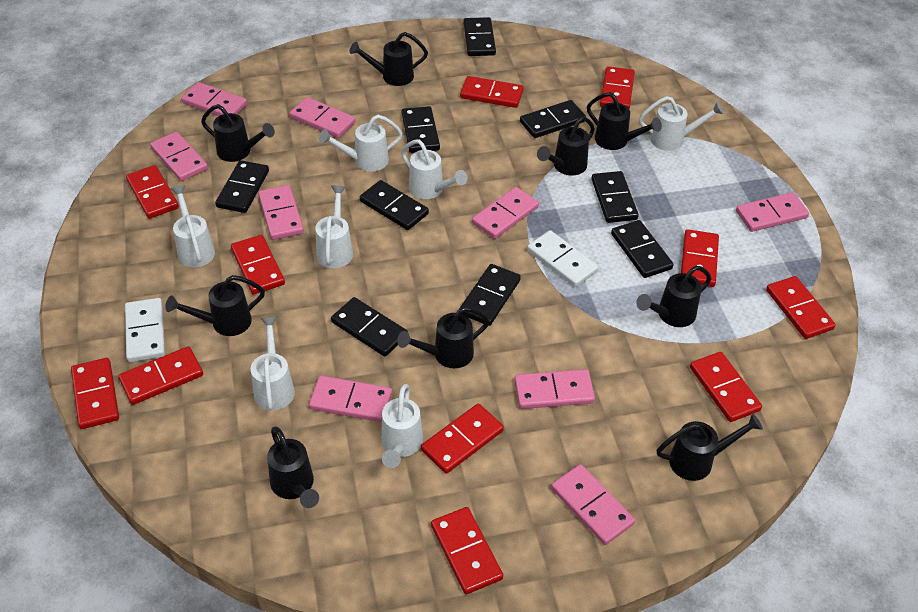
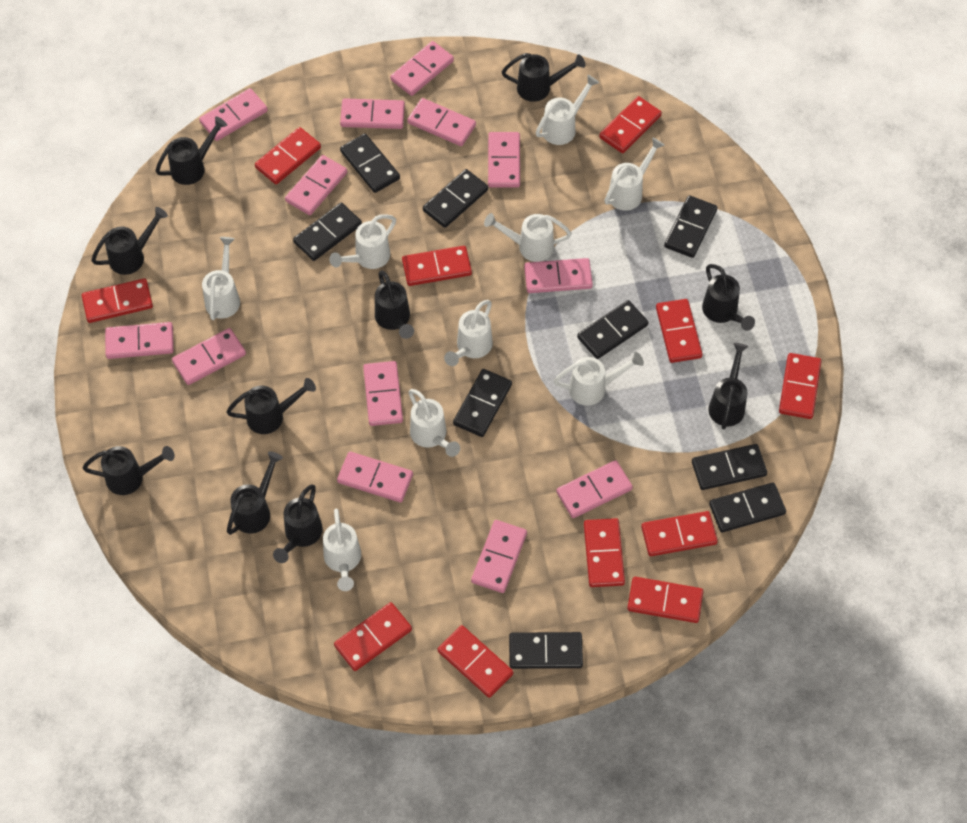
black watering can: 9 -> 10
pink domino: 9 -> 13
white domino: 2 -> 0
white watering can: 7 -> 9

